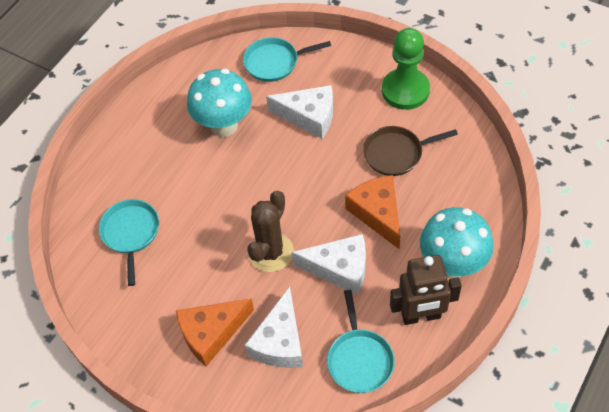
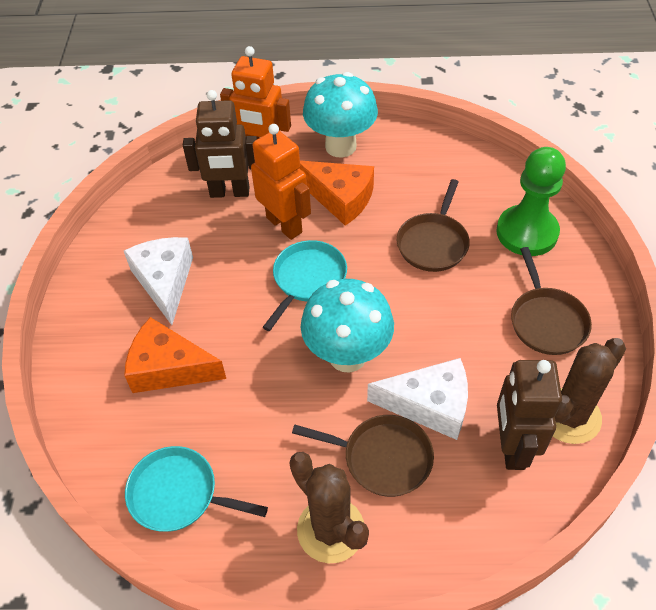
brown cactus: 1 -> 2
brown pan: 1 -> 3
brown robot: 1 -> 2
orange robot: 0 -> 2
turquoise pan: 3 -> 2
white cheese: 3 -> 2

